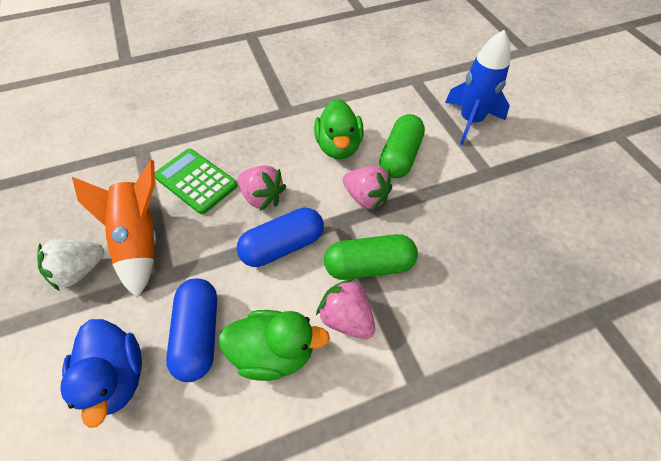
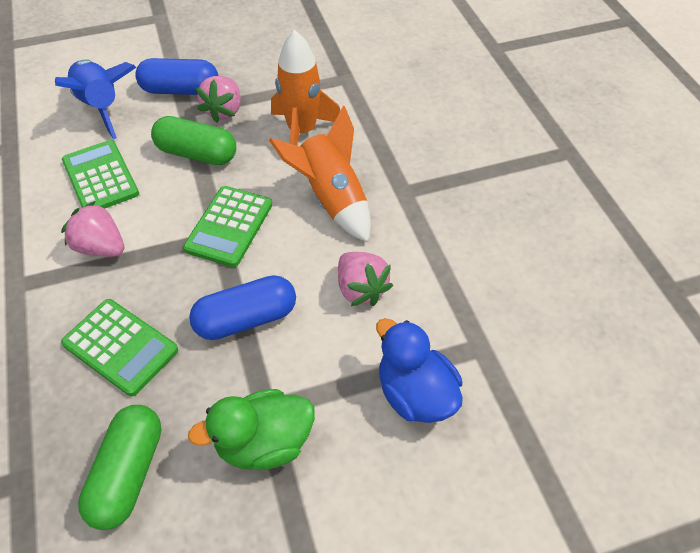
green calculator: 1 -> 3
green duck: 2 -> 1
orange rocket: 1 -> 2
white strawberry: 1 -> 0

